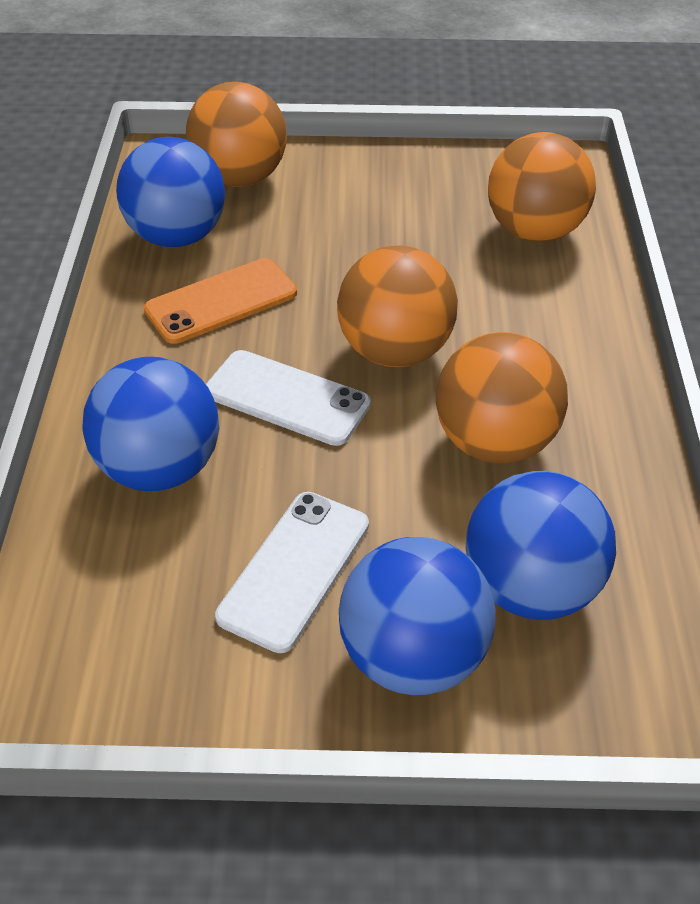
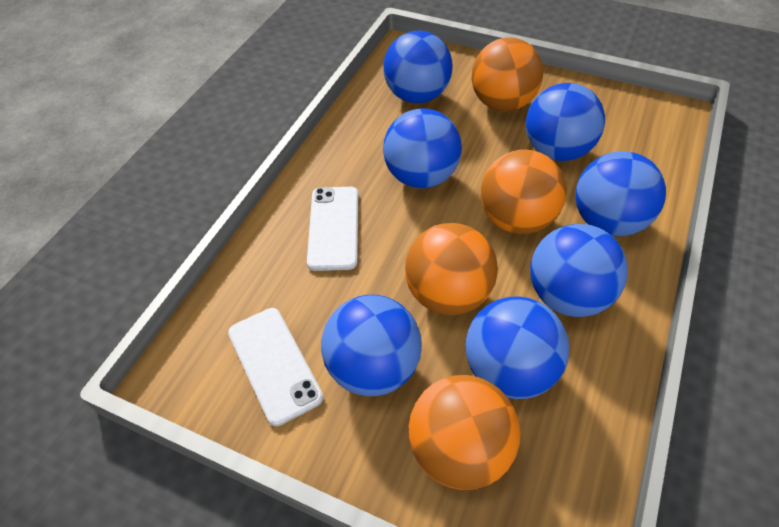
blue ball: 4 -> 7
orange phone: 1 -> 0

